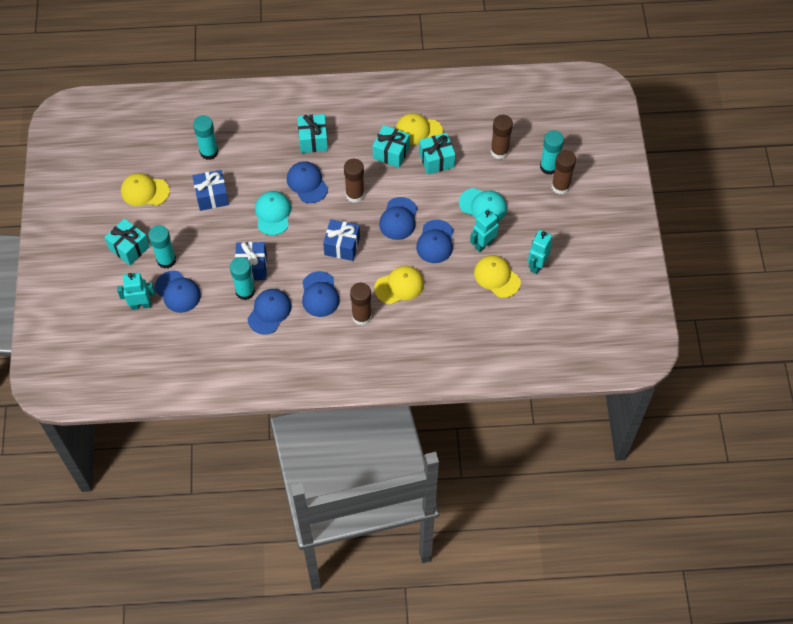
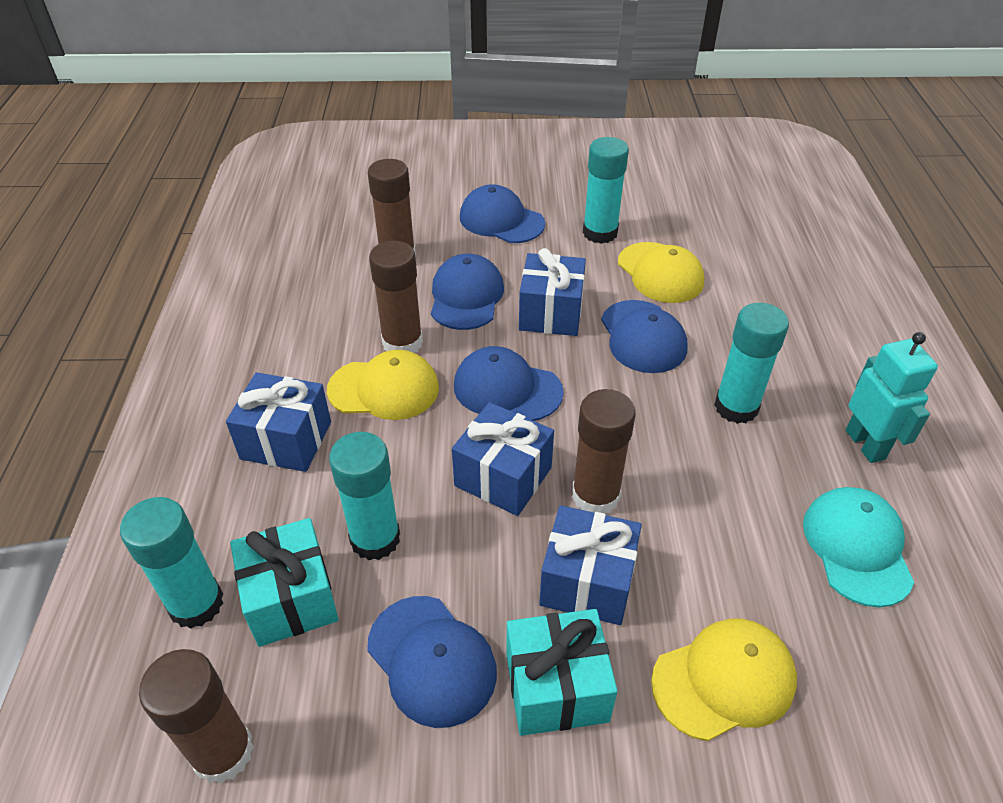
blue cap: 6 -> 5
blue gift: 3 -> 4
turquoise cap: 2 -> 1
turquoise gift: 4 -> 2
turquoise robot: 3 -> 1
yellow cap: 4 -> 3

